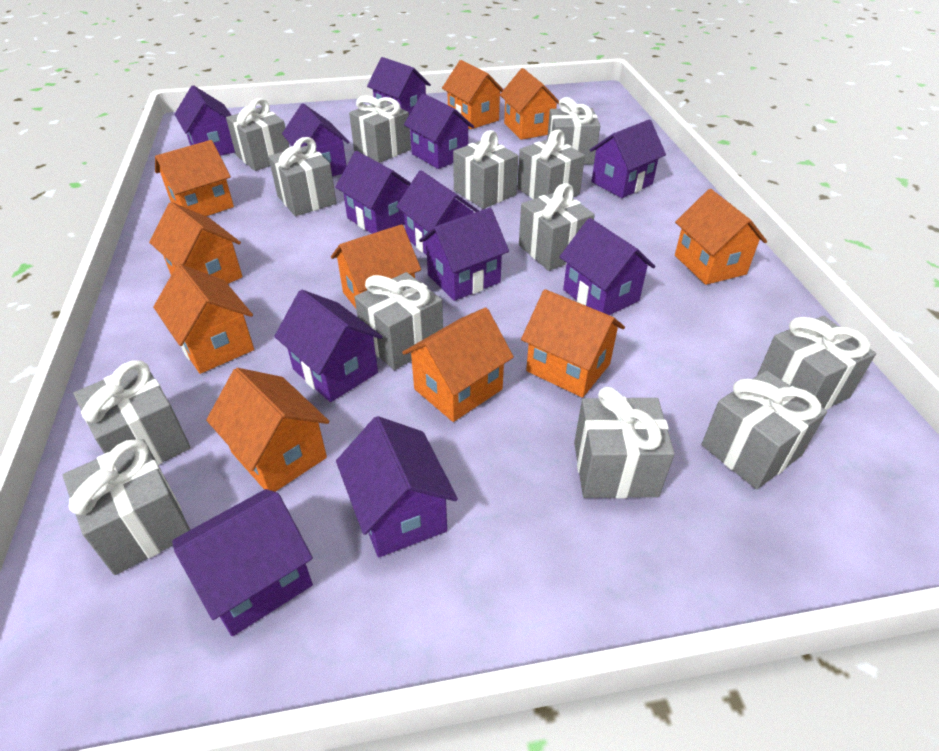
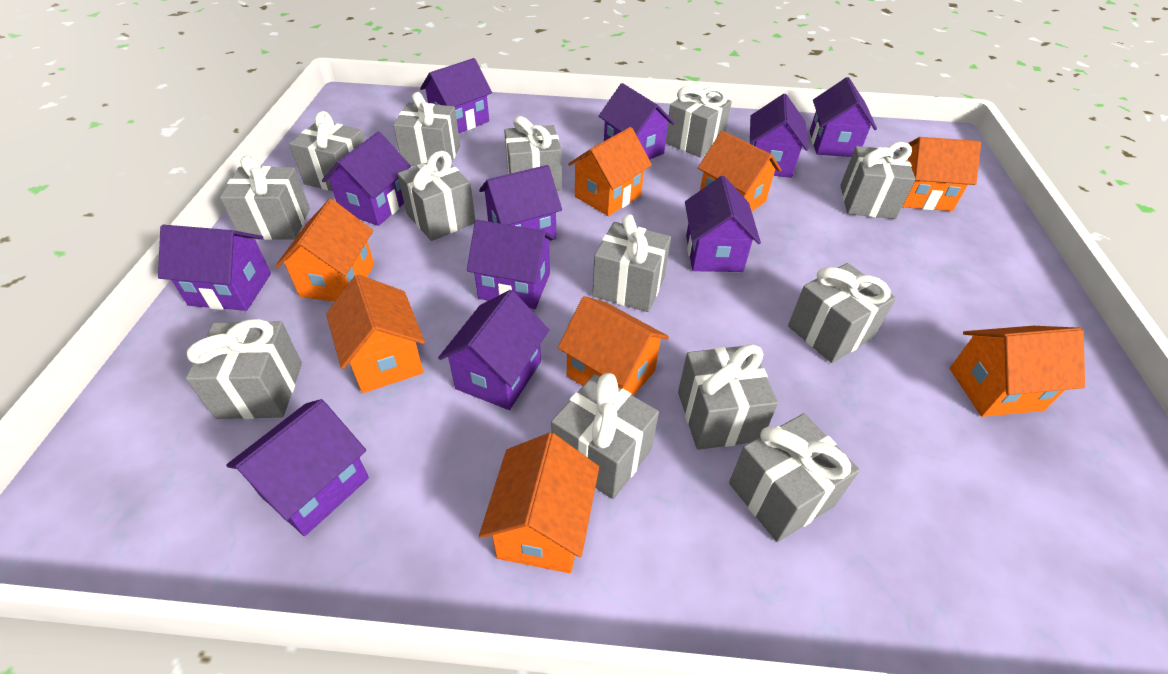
orange house: 10 -> 8
purple house: 12 -> 11

